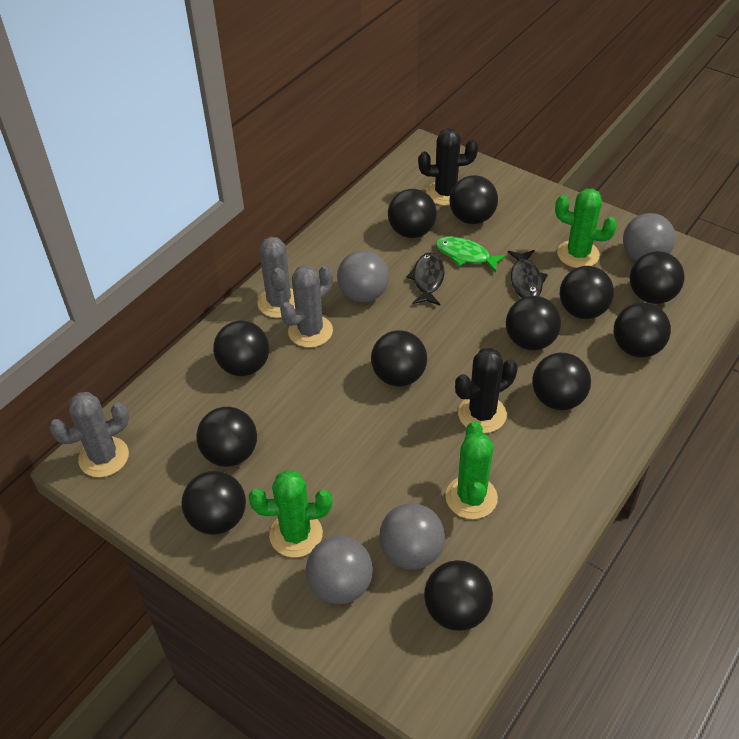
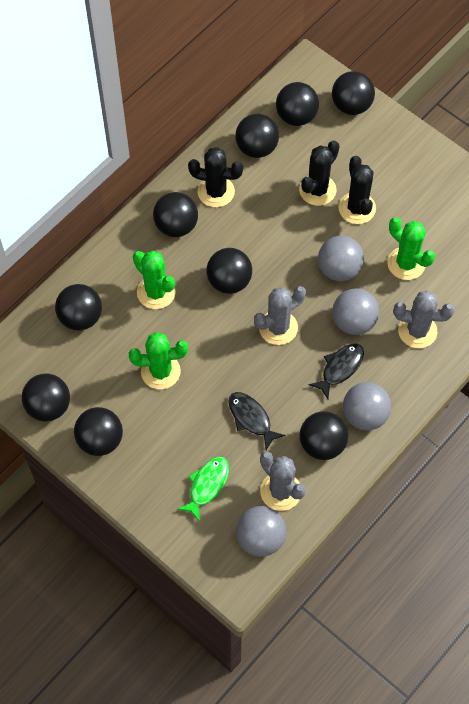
black ball: 12 -> 9
black cactus: 2 -> 3

